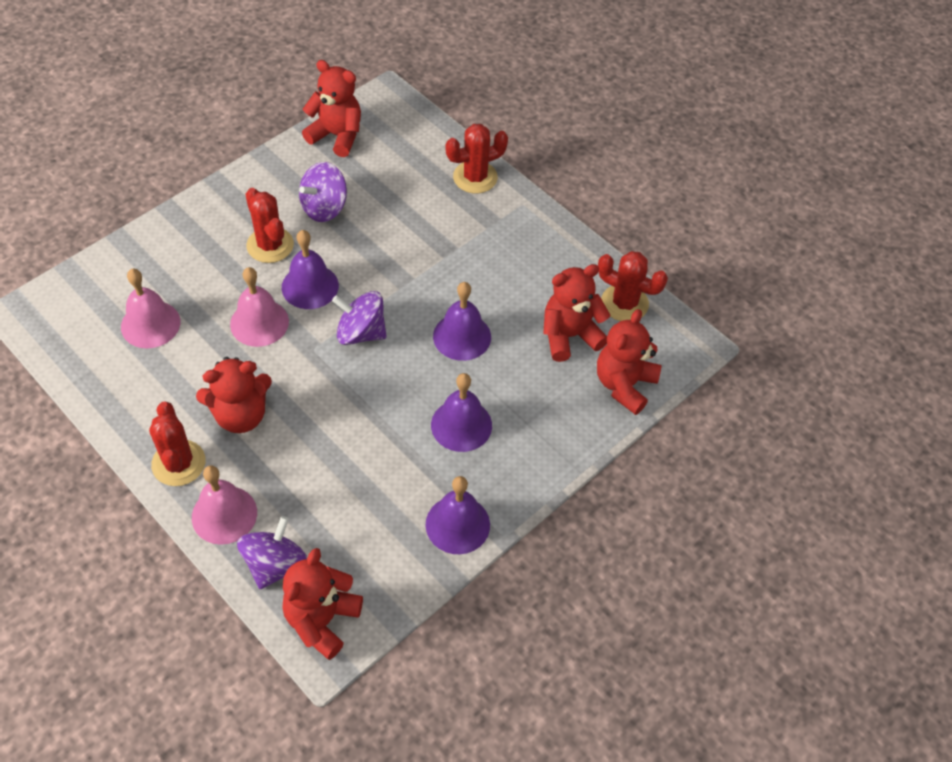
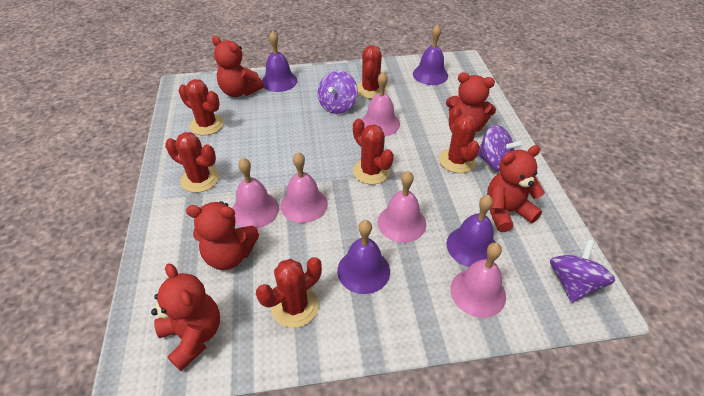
pink bell: 3 -> 5
red cactus: 4 -> 6

